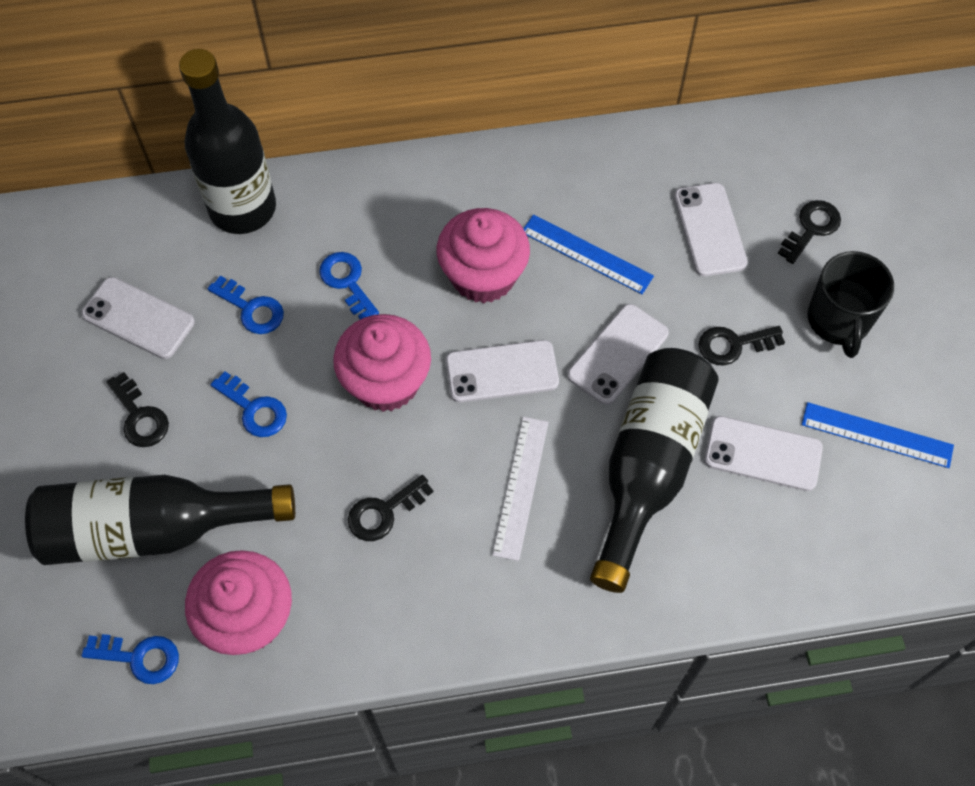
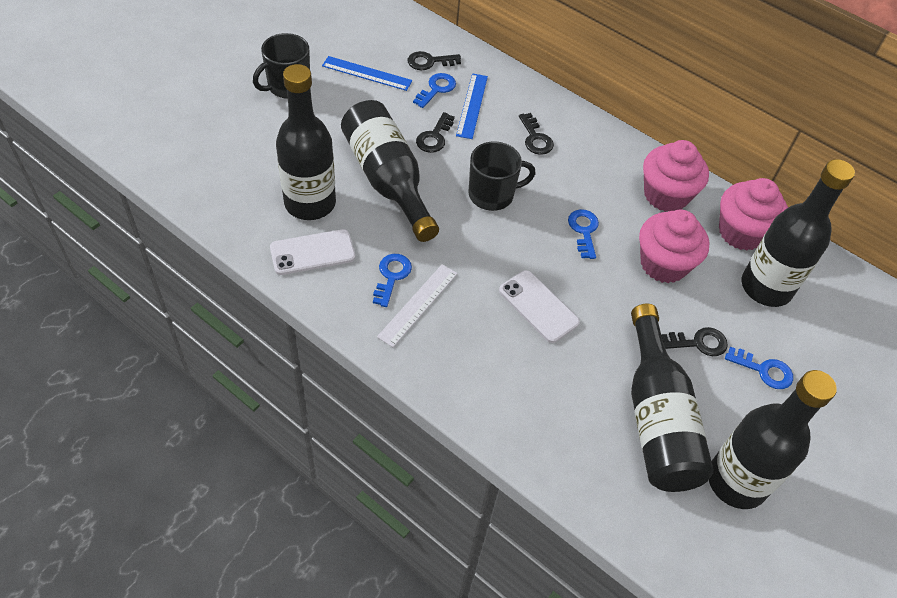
black bottle: 3 -> 5
black mug: 1 -> 2
white phone: 5 -> 2

